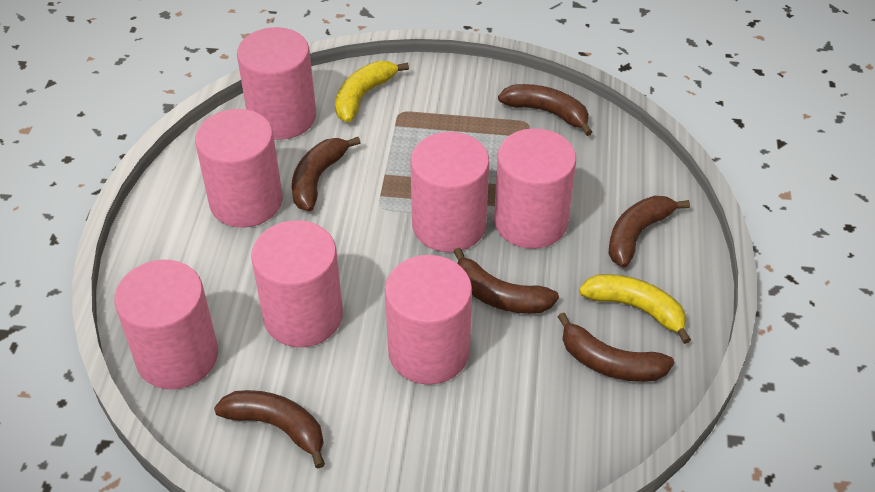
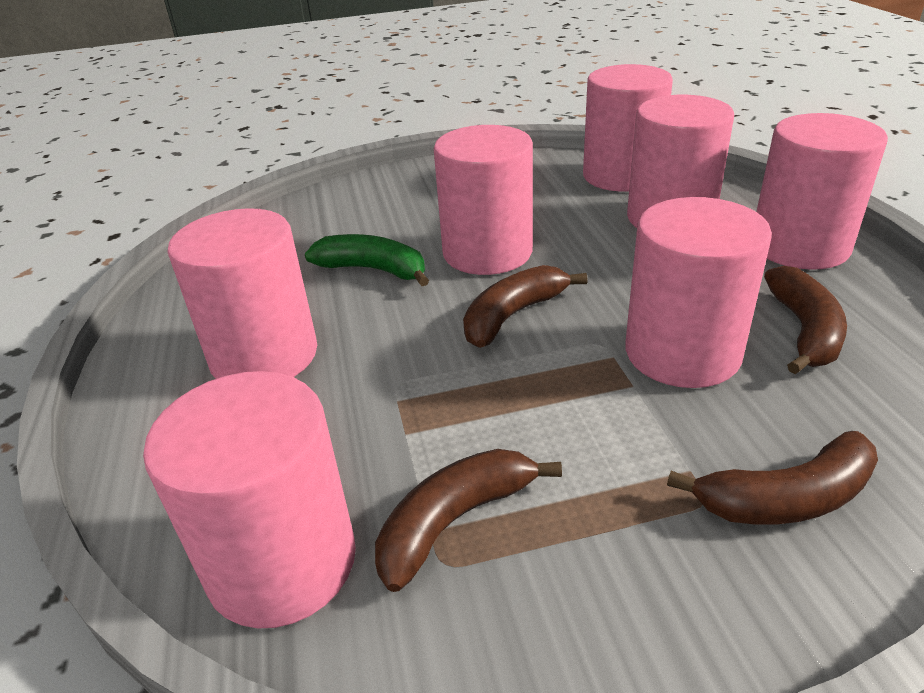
brown banana: 6 -> 4
green banana: 0 -> 1
yellow banana: 2 -> 0

